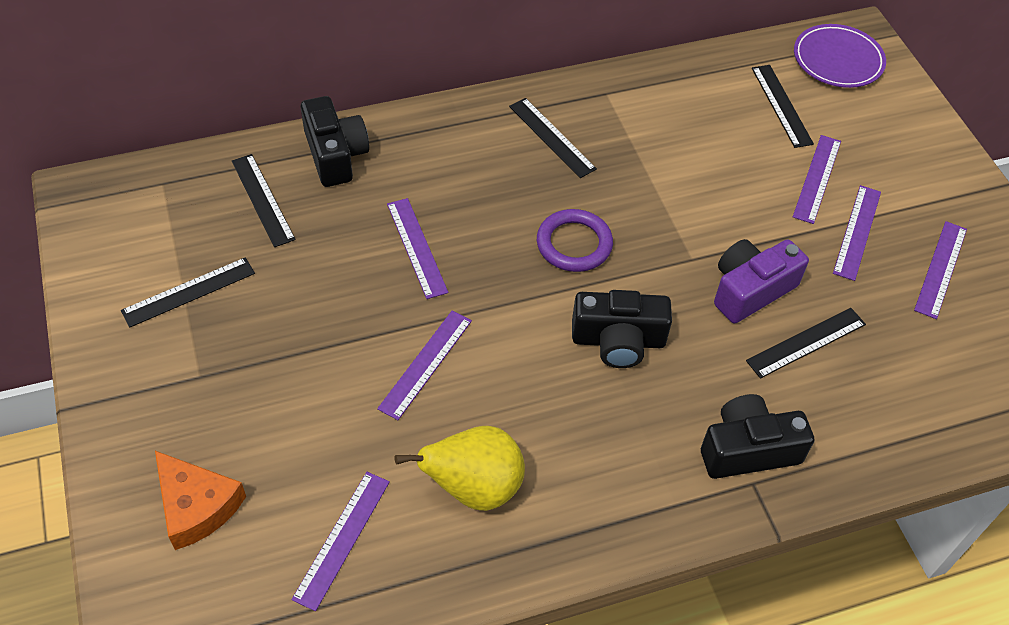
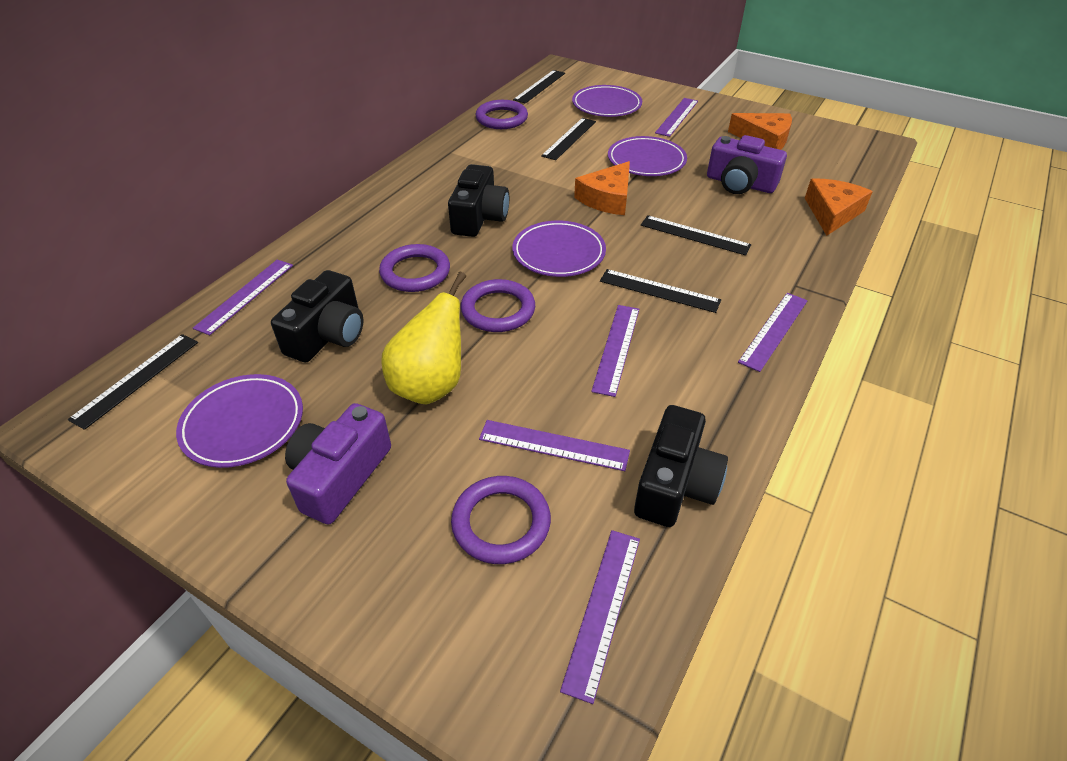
orange cheese: 1 -> 3
purple camera: 1 -> 2
purple plate: 1 -> 4
purple ring: 1 -> 4

